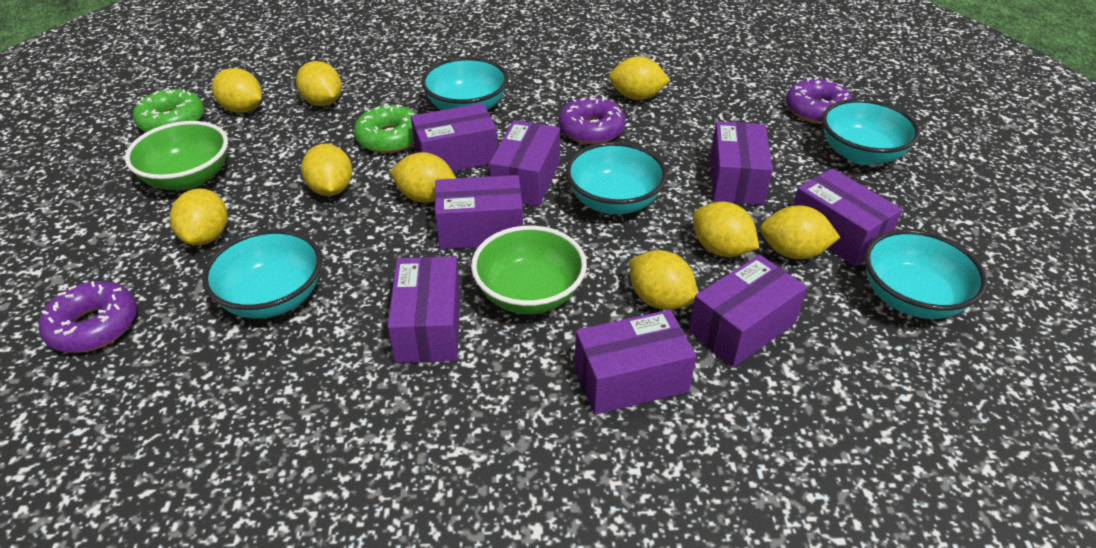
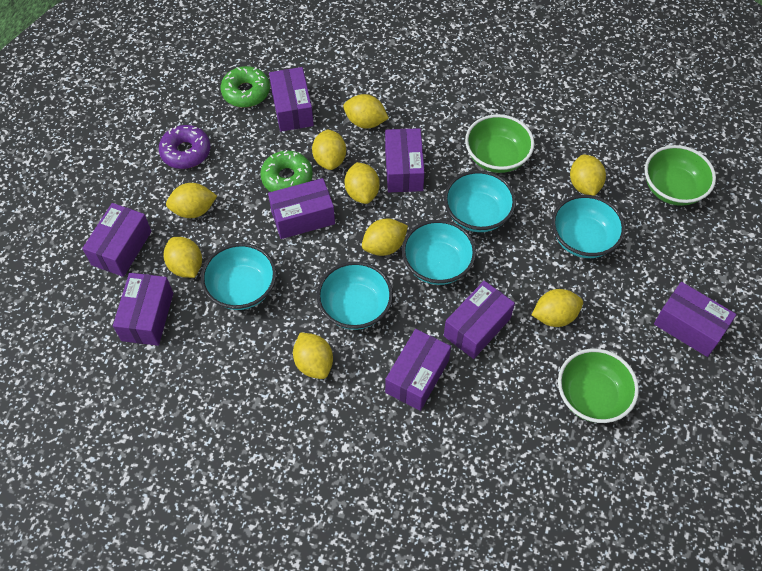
green bowl: 2 -> 3
purple donut: 3 -> 1

